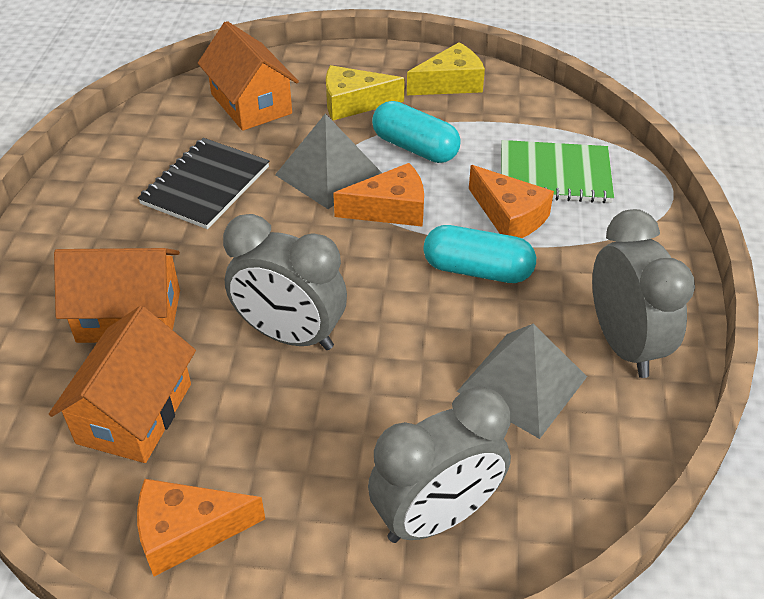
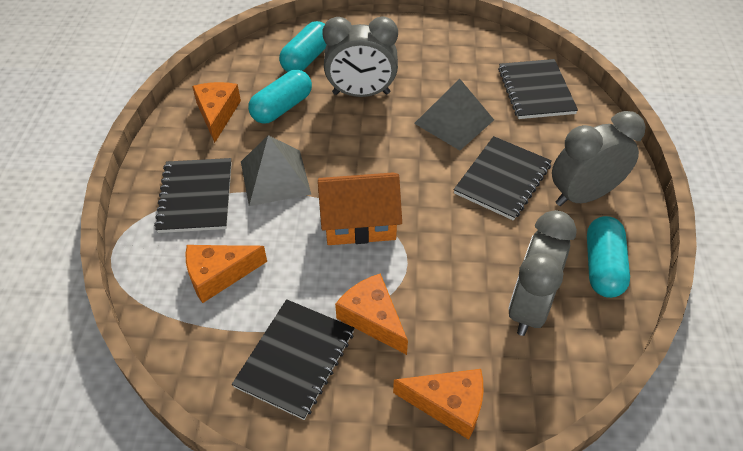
black notebook: 1 -> 4
green notebook: 1 -> 0
orange cheese: 3 -> 4
orange house: 3 -> 1
turquoise capsule: 2 -> 3
yellow cheese: 2 -> 0

